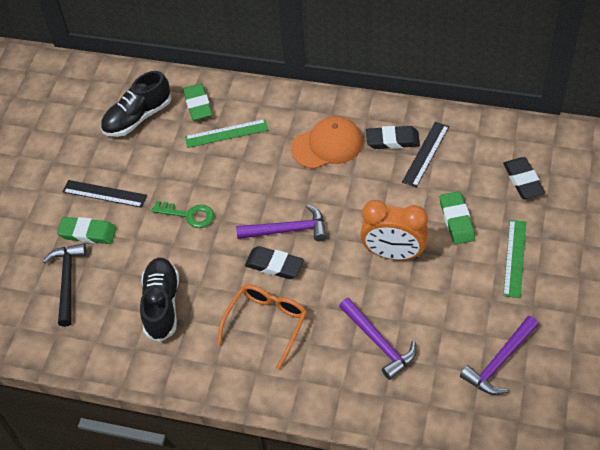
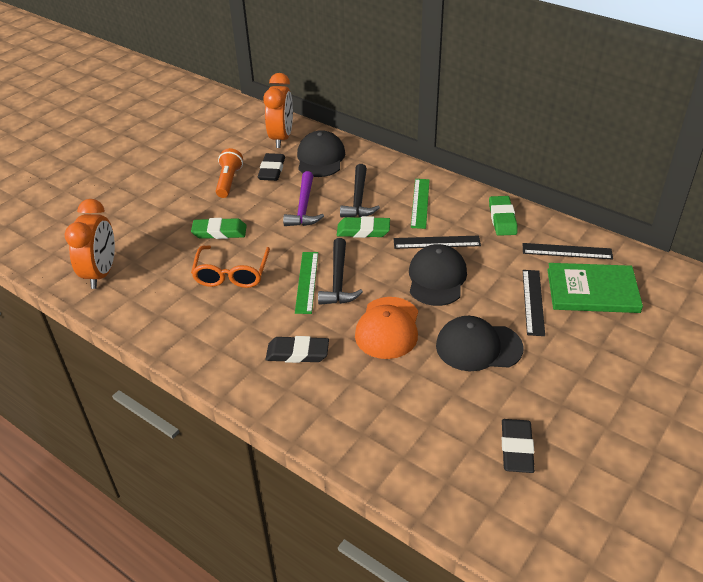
black cap: 0 -> 3
black hammer: 1 -> 2
black ruler: 2 -> 3
black shoe: 2 -> 0
green book: 0 -> 1
green key: 1 -> 0
orange clock: 1 -> 2
orange flashlight: 0 -> 1
purple hammer: 3 -> 1

